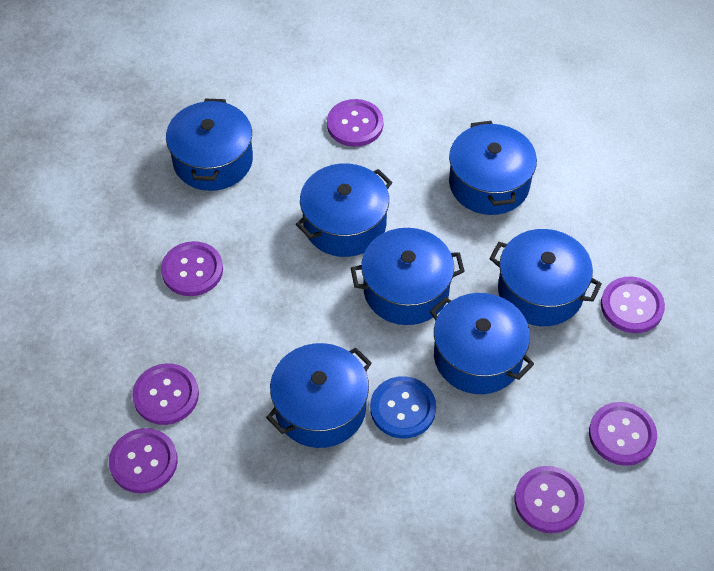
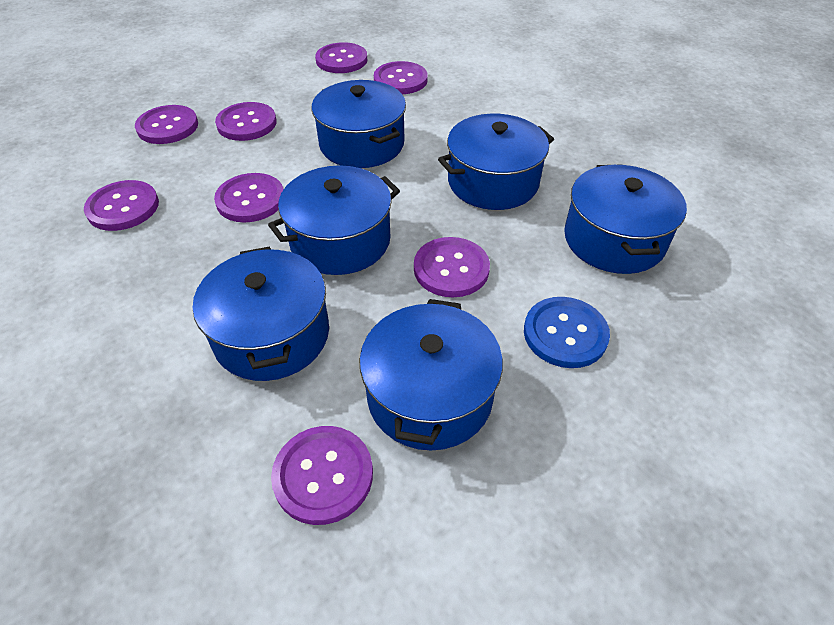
blue pot: 7 -> 6
purple button: 7 -> 8

